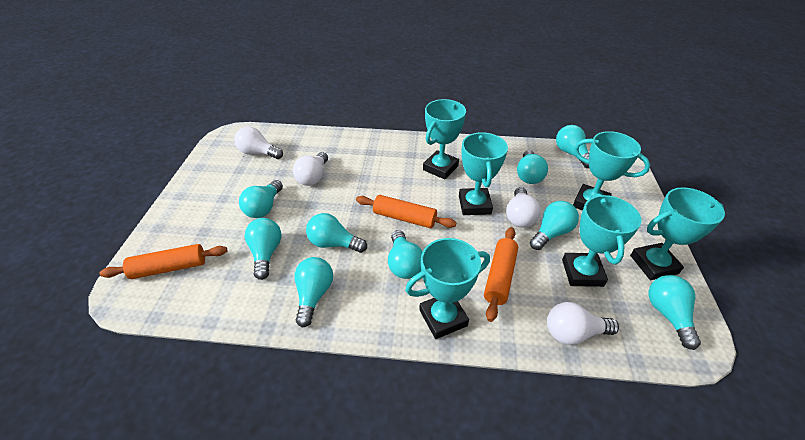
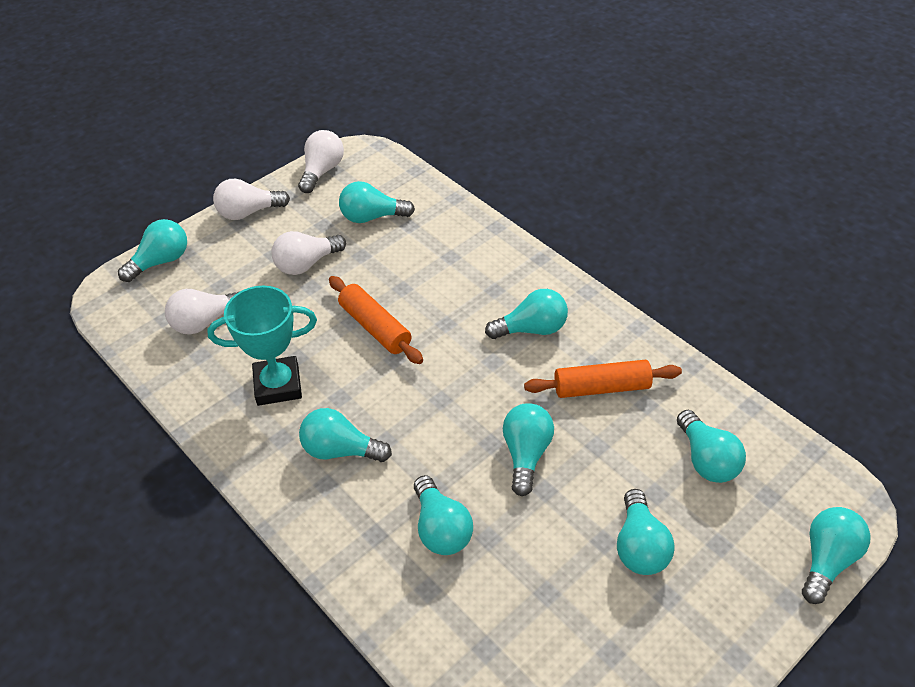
orange rolling pin: 3 -> 2
turquoise trophy: 6 -> 1

